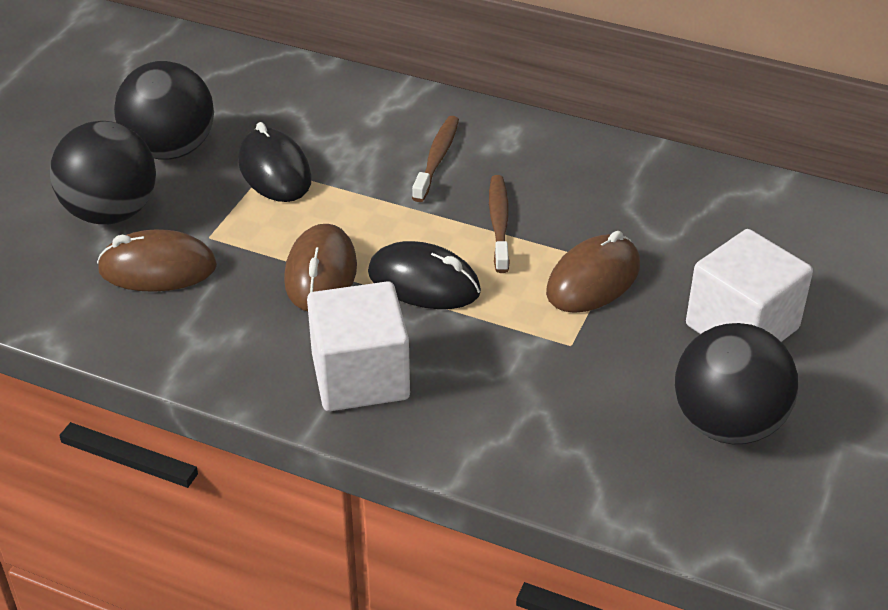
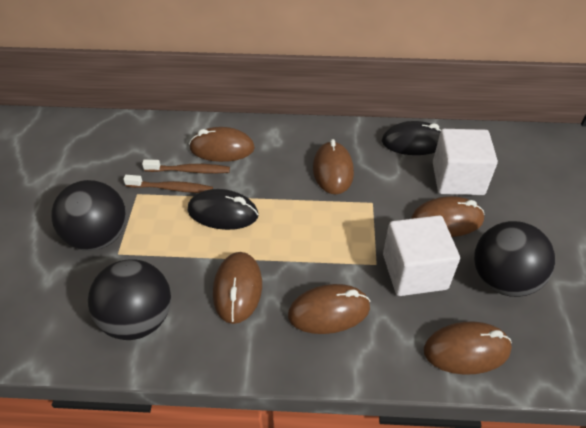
brown mouse: 3 -> 6

